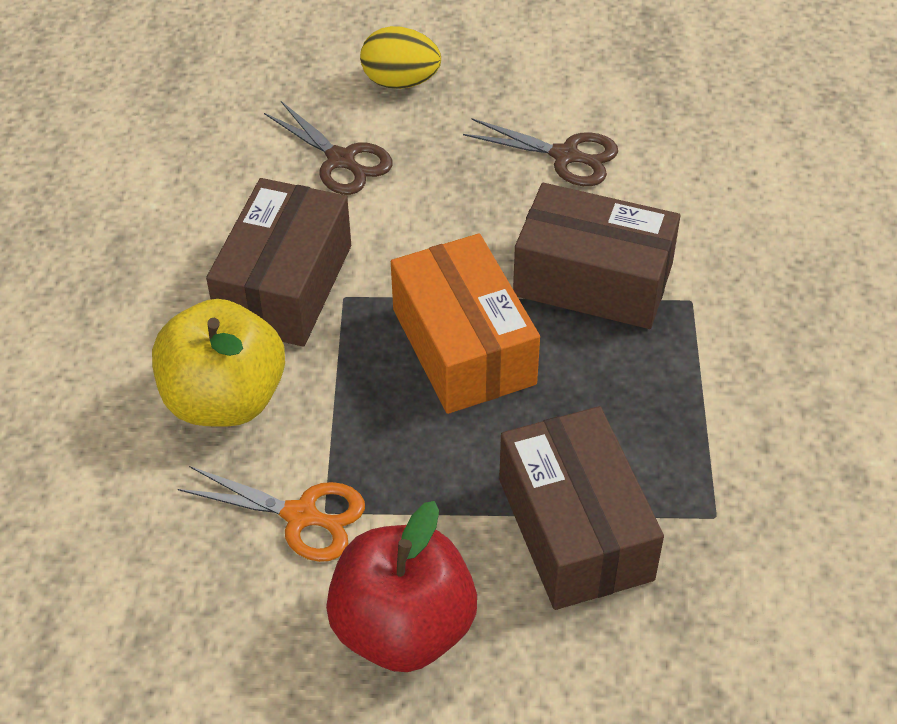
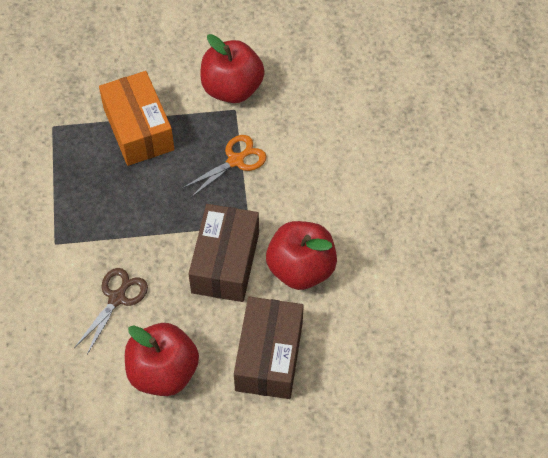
brown box: 3 -> 2
brown scissors: 2 -> 1
red apple: 1 -> 3
yellow apple: 1 -> 0
yellow egg: 1 -> 0

